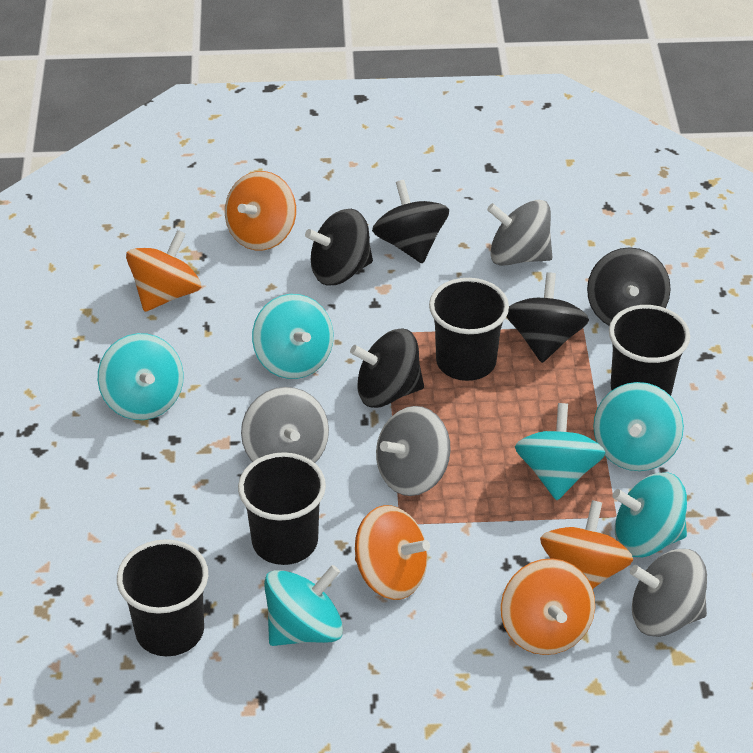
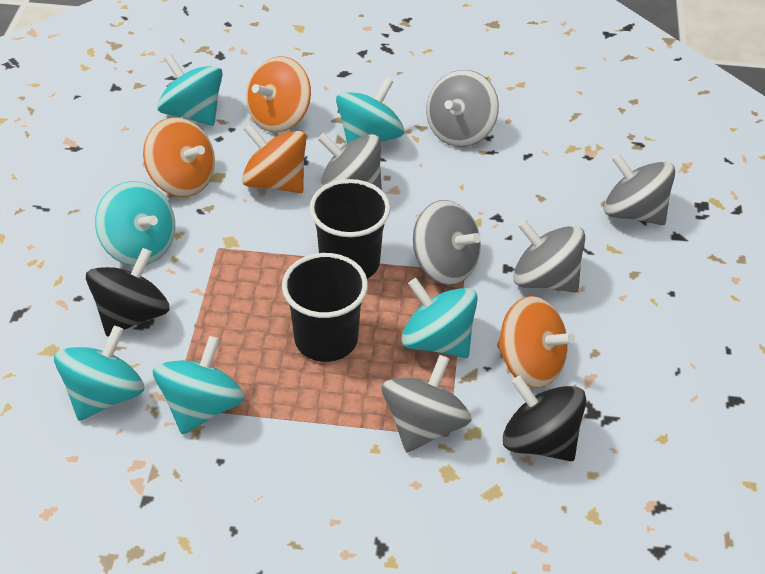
black cup: 4 -> 2
black spinning top: 5 -> 2
grey spinning top: 4 -> 6
orange spinning top: 5 -> 4

